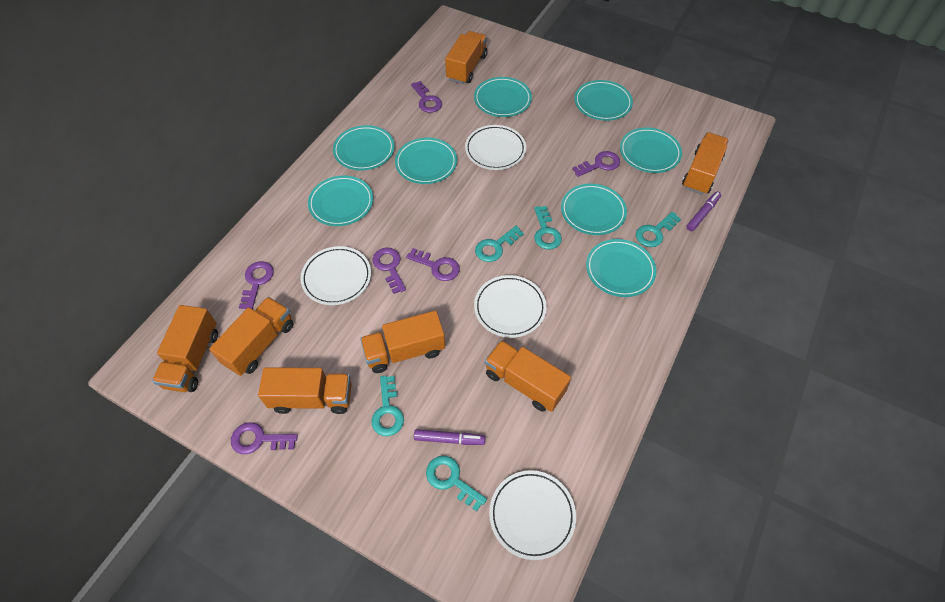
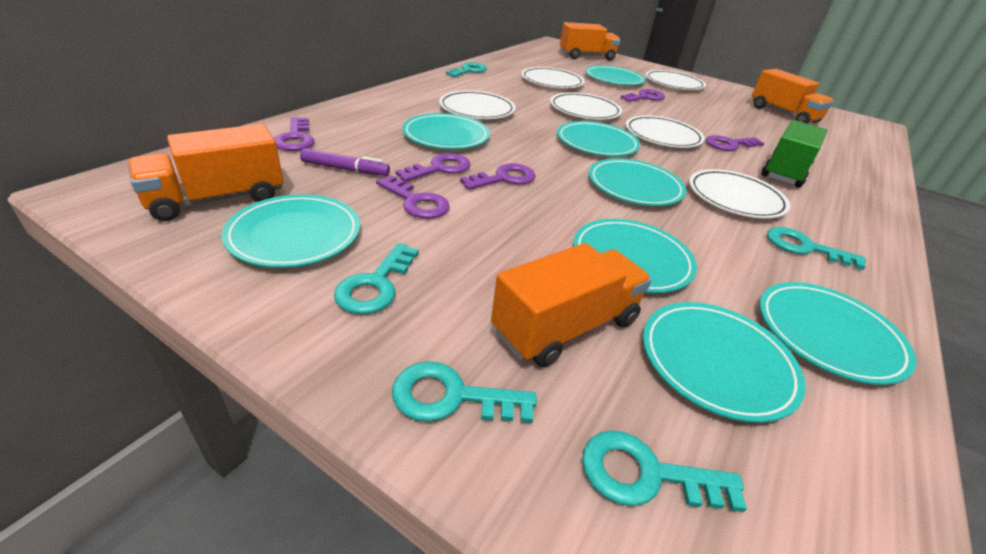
green truck: 0 -> 1
orange truck: 7 -> 4
purple marker: 2 -> 1
white plate: 4 -> 6

